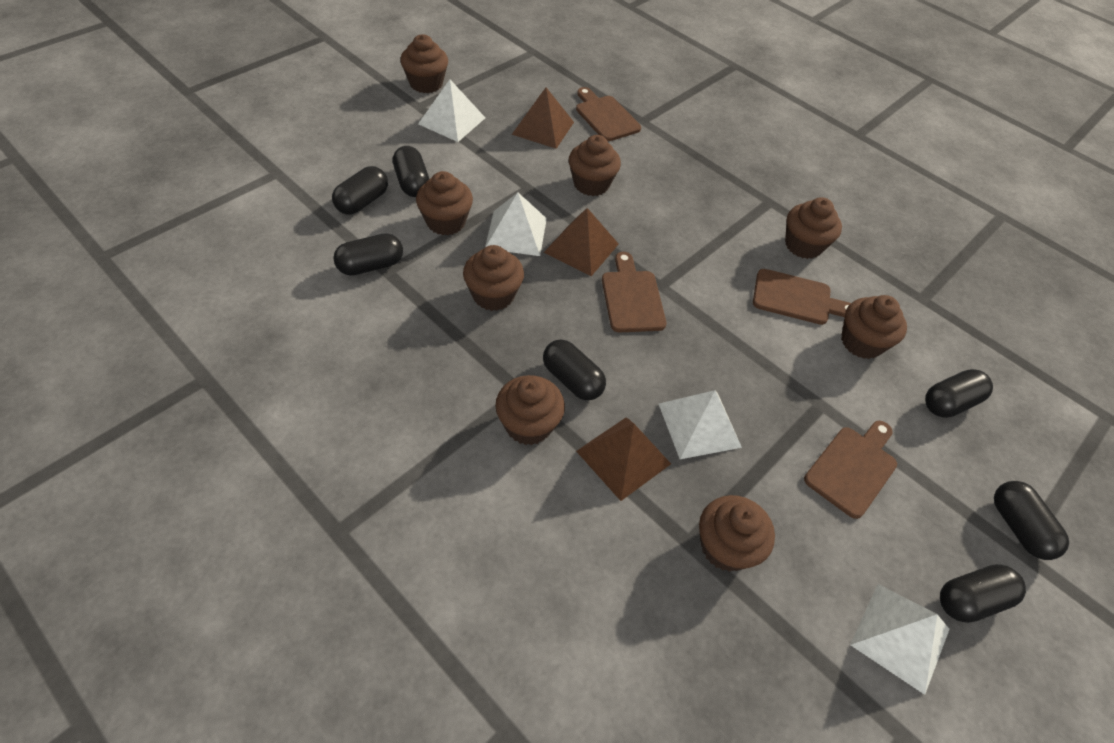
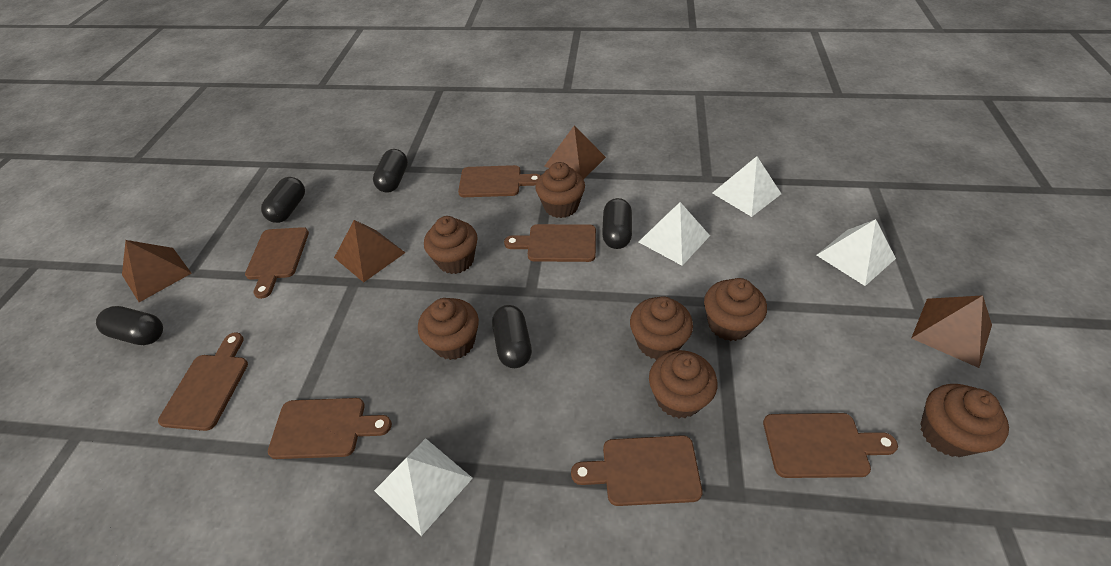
black capsule: 7 -> 5
brown cupcake: 8 -> 7
brown cutting board: 4 -> 7
brown pyramid: 3 -> 4

